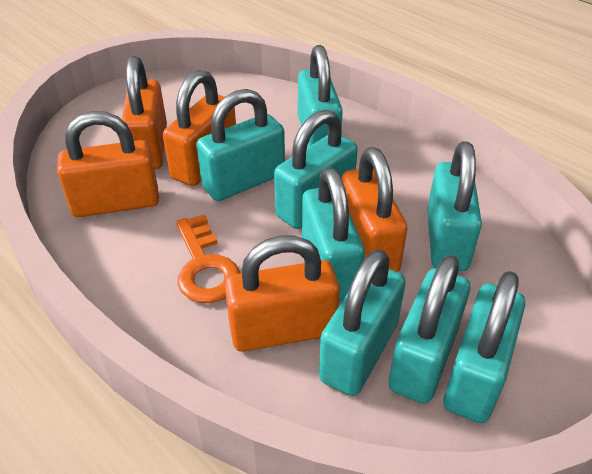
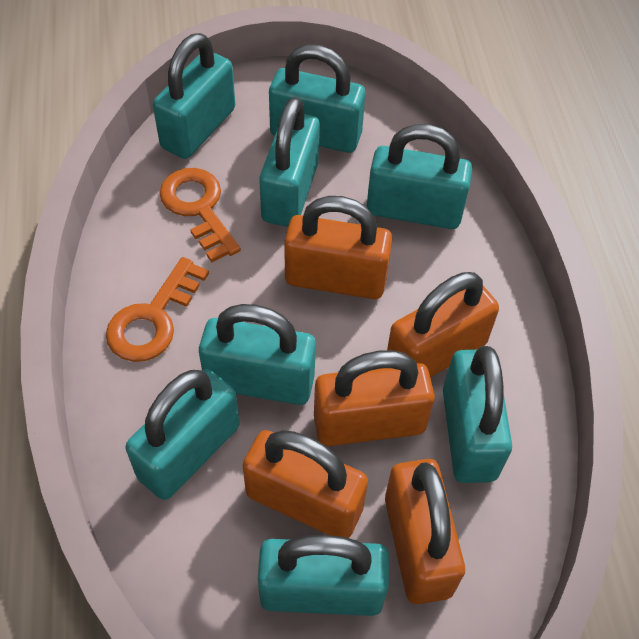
orange key: 1 -> 2

